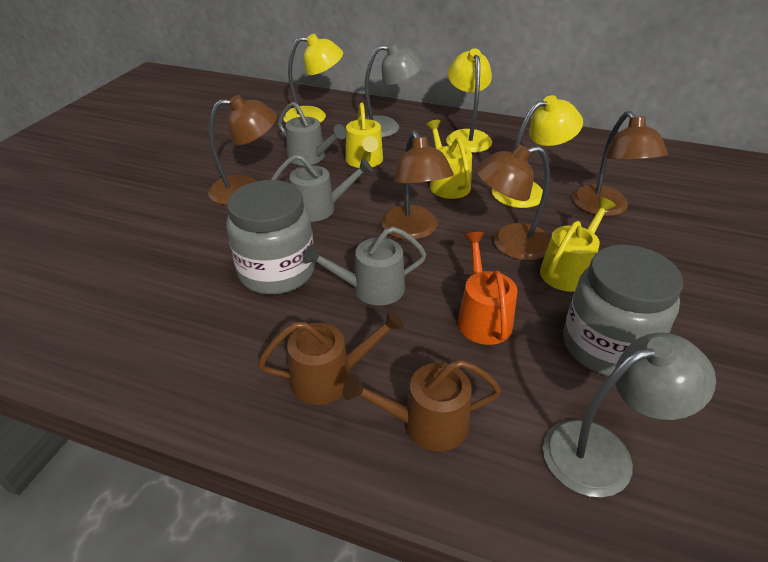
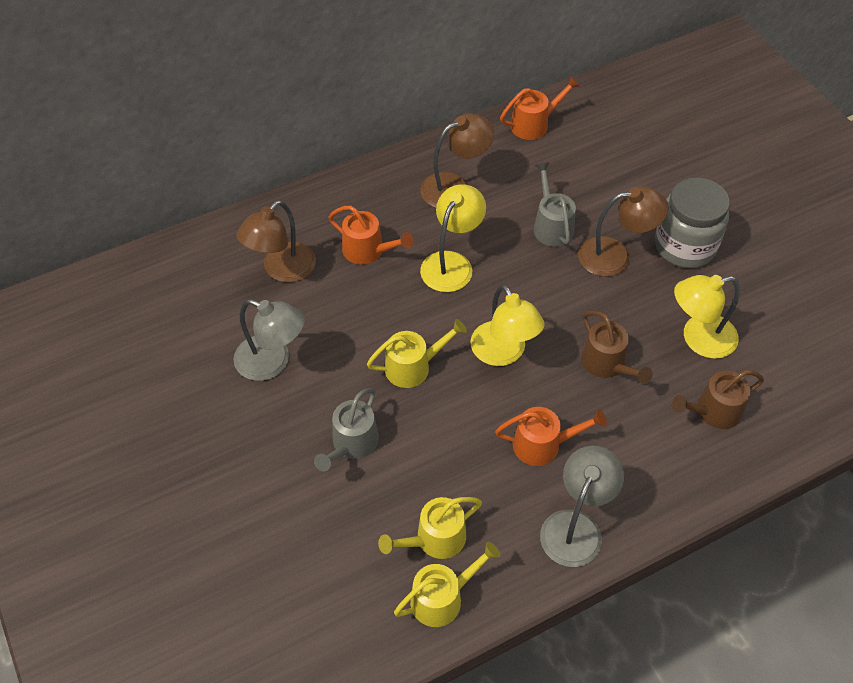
brown lamp: 4 -> 3
grey jar: 2 -> 1
grey watering can: 3 -> 2
orange watering can: 1 -> 3

